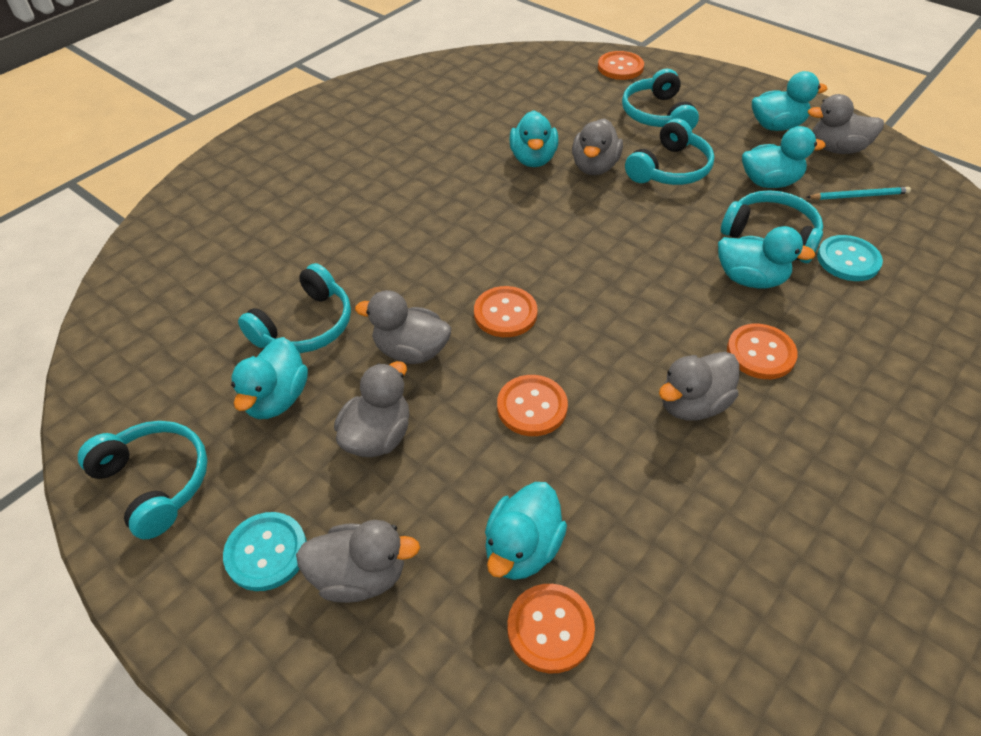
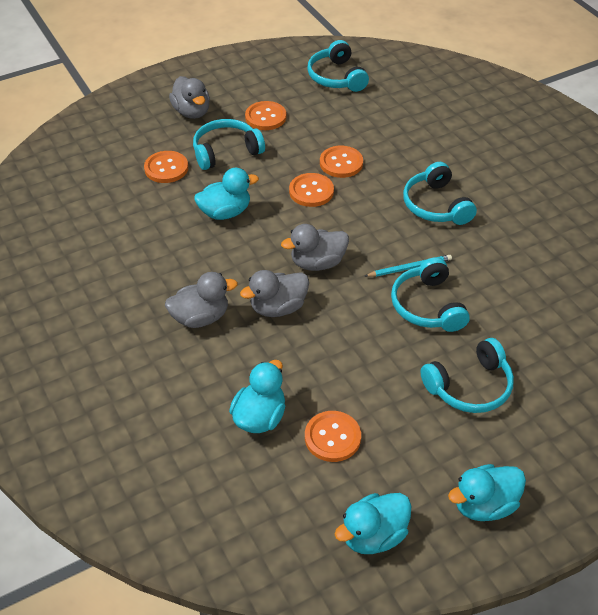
grey duck: 6 -> 4
turquoise button: 2 -> 0
turquoise duck: 6 -> 4

